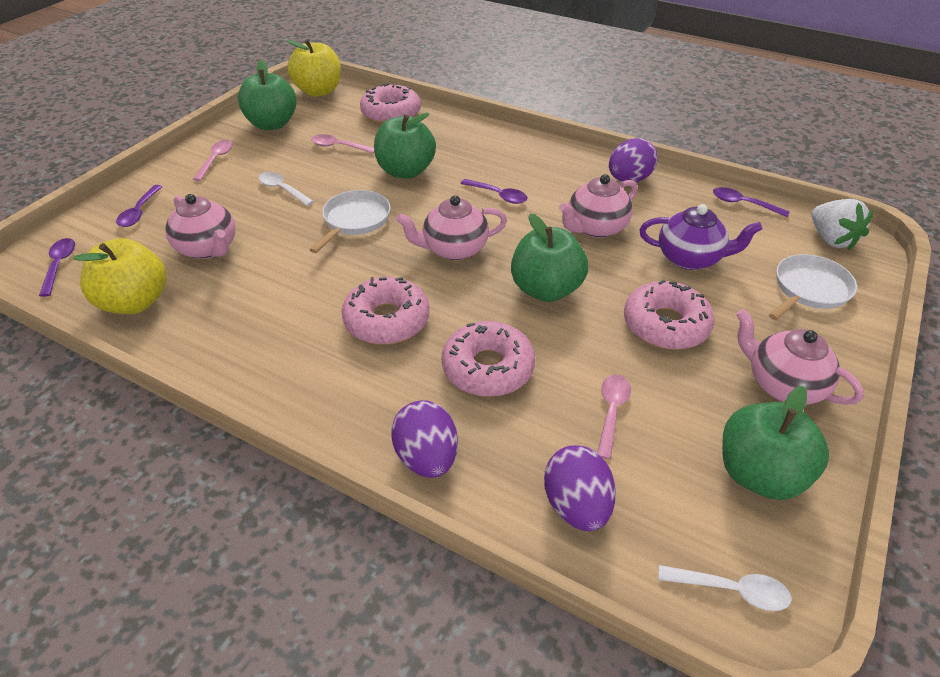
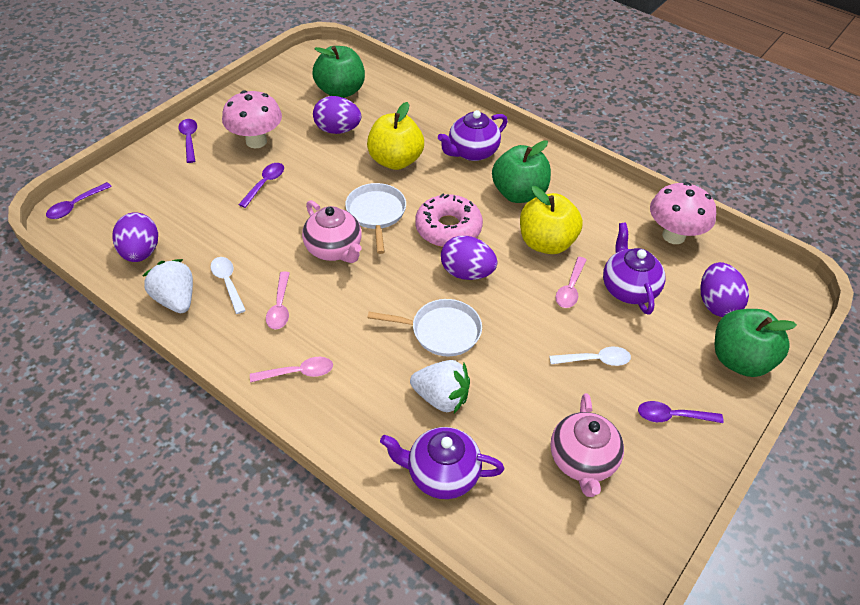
green apple: 4 -> 3
pink donut: 4 -> 1
pink mushroom: 0 -> 2
pink teapot: 4 -> 2
purple egg: 3 -> 4
purple teapot: 1 -> 3
white strawberry: 1 -> 2

